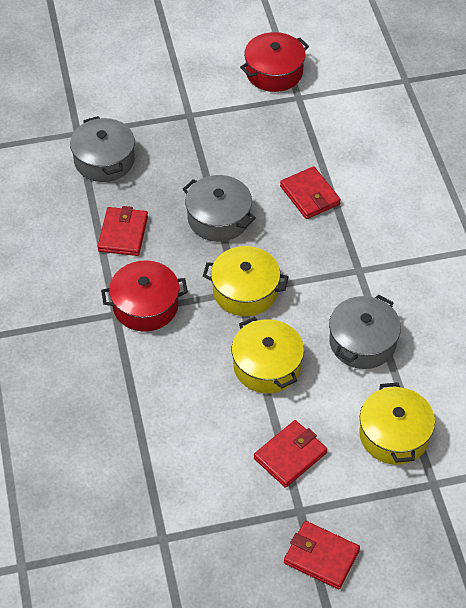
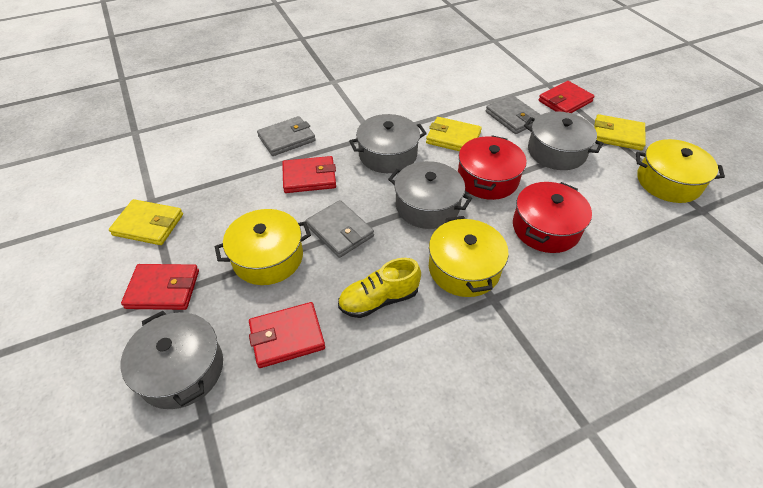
grey pot: 3 -> 4
grey wallet: 0 -> 3
yellow shoe: 0 -> 1
yellow wallet: 0 -> 3

